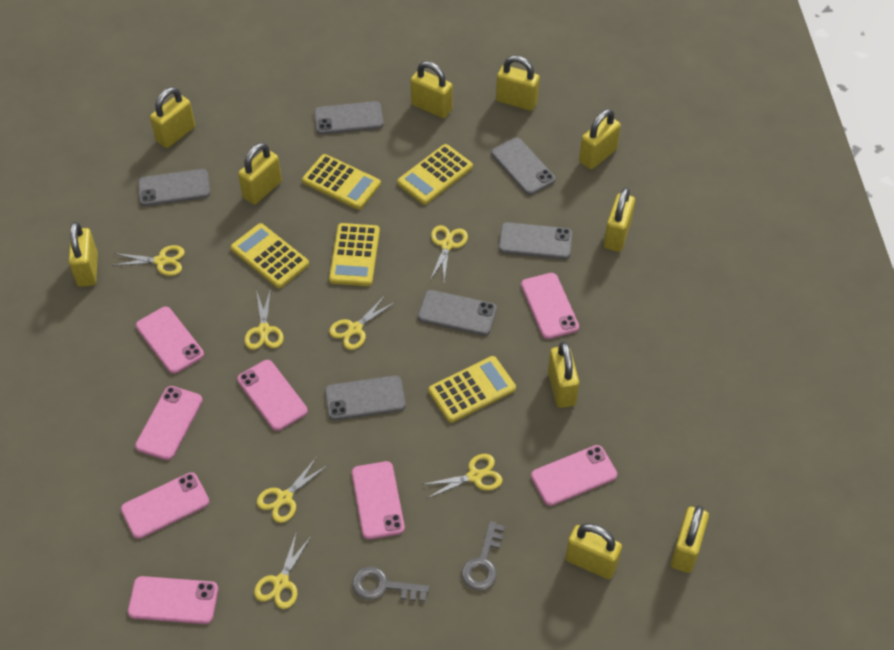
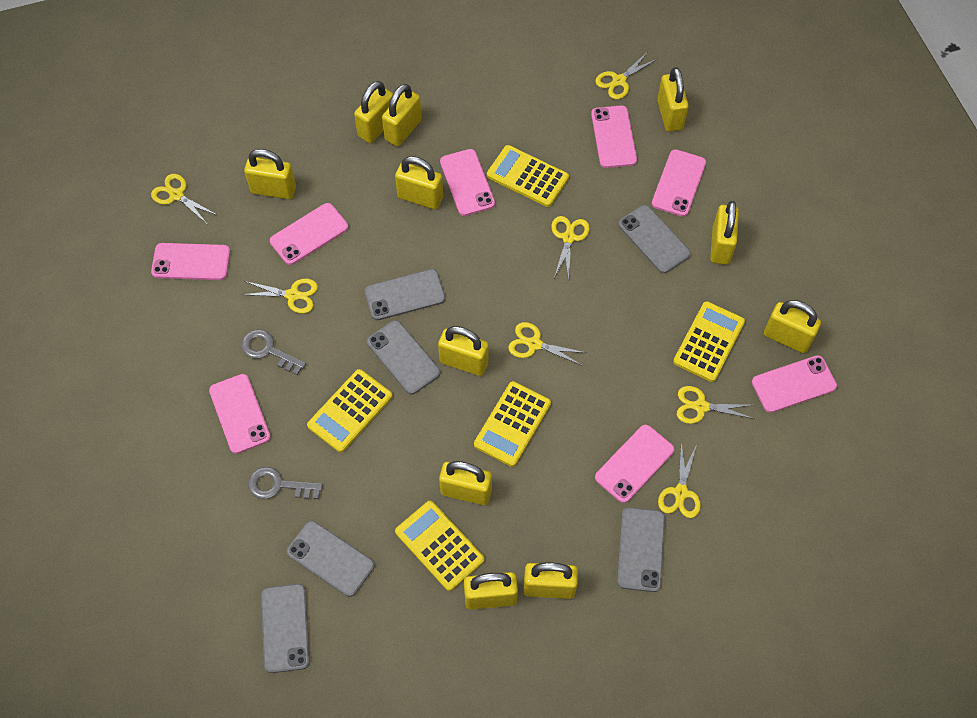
yellow padlock: 10 -> 11

